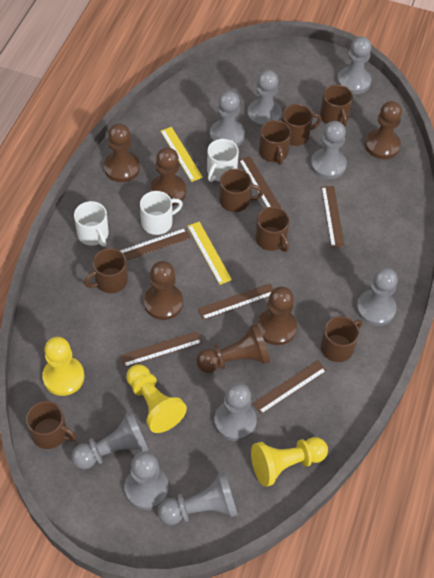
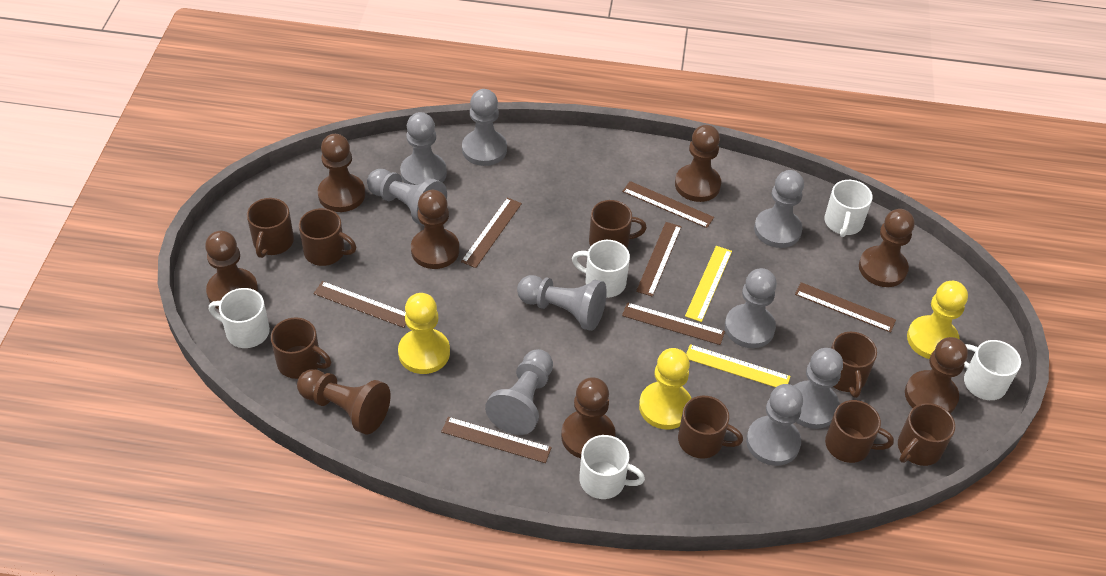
brown pawn: 6 -> 8
brown ruler: 6 -> 7
white mug: 3 -> 5

